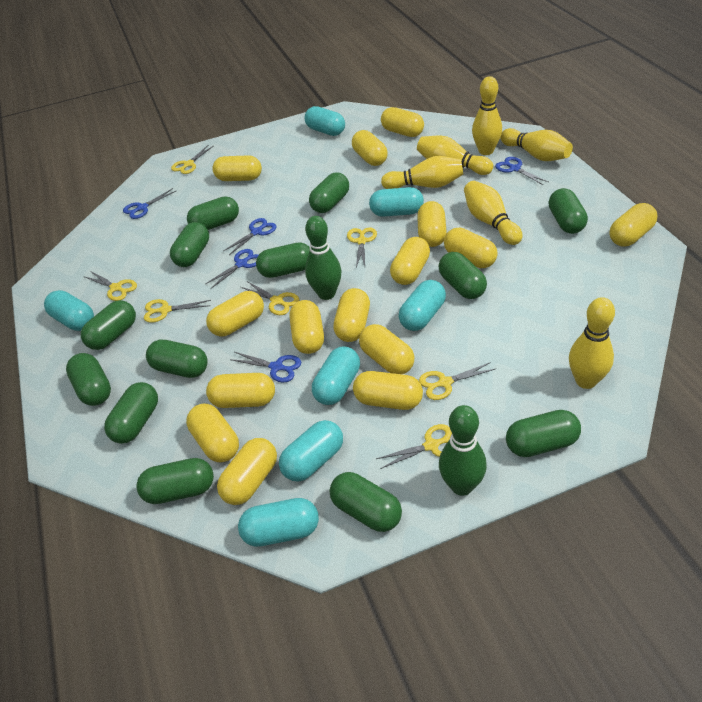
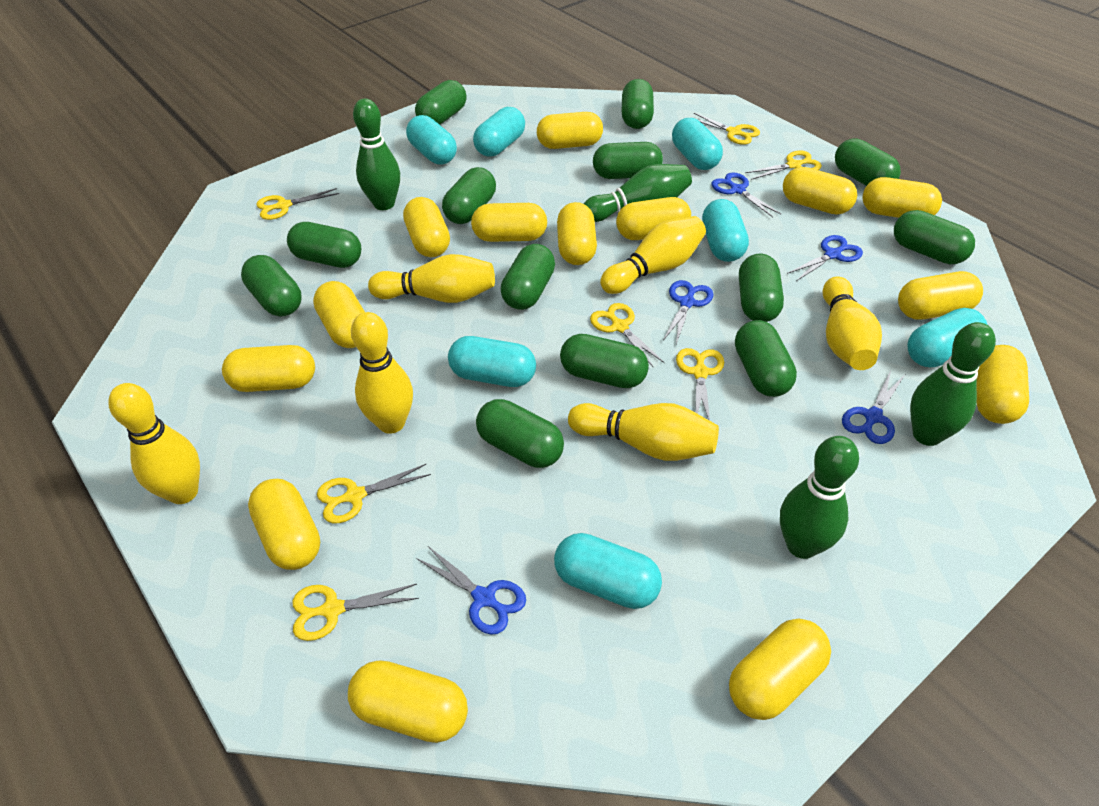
green bowling pin: 2 -> 4
yellow capsule: 15 -> 14

